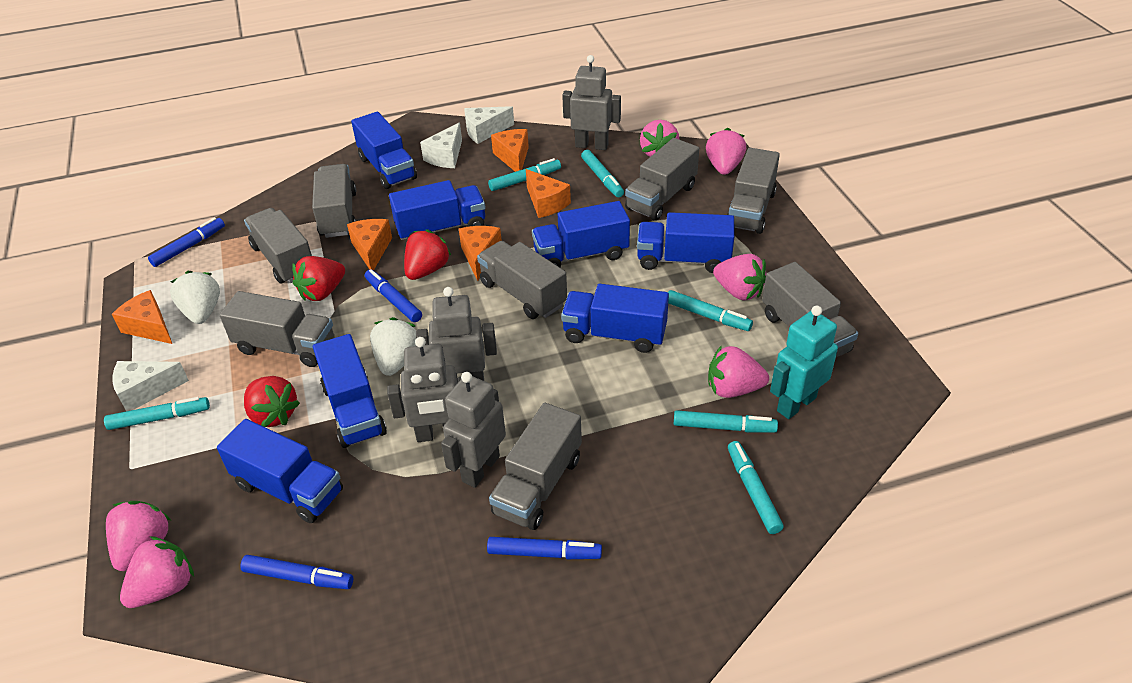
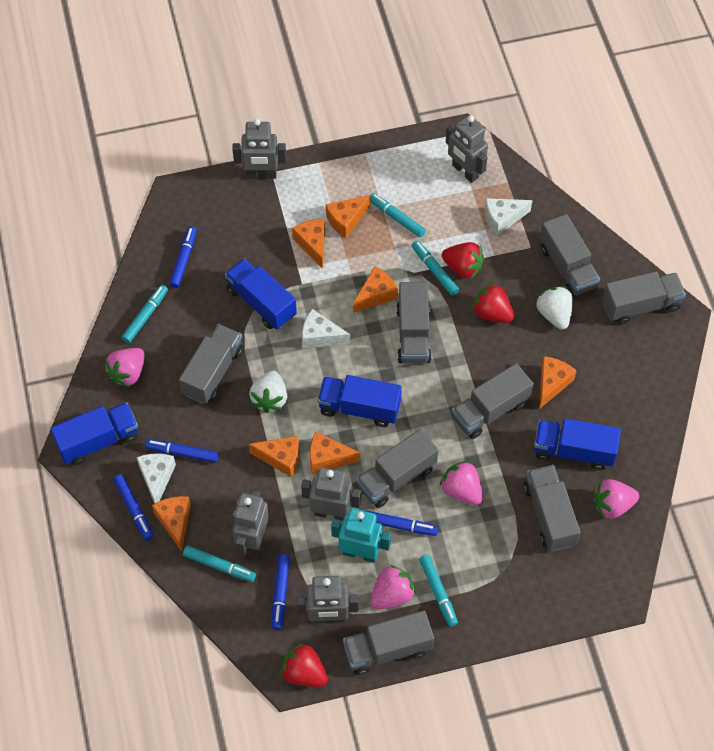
blue marker: 4 -> 5
blue truck: 7 -> 4
grey robot: 4 -> 5
orange cheese: 5 -> 7
pink strawberry: 6 -> 4
turquoise marker: 6 -> 5

